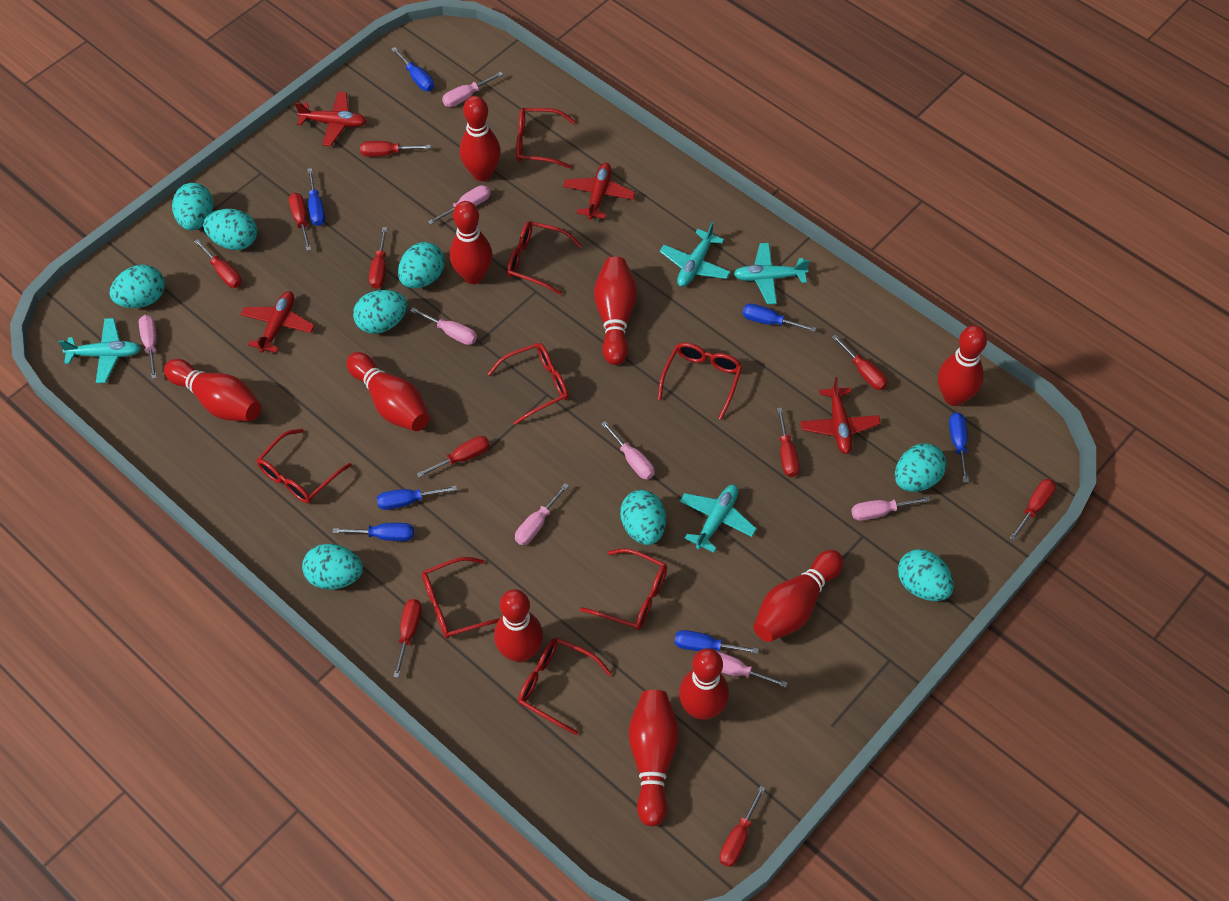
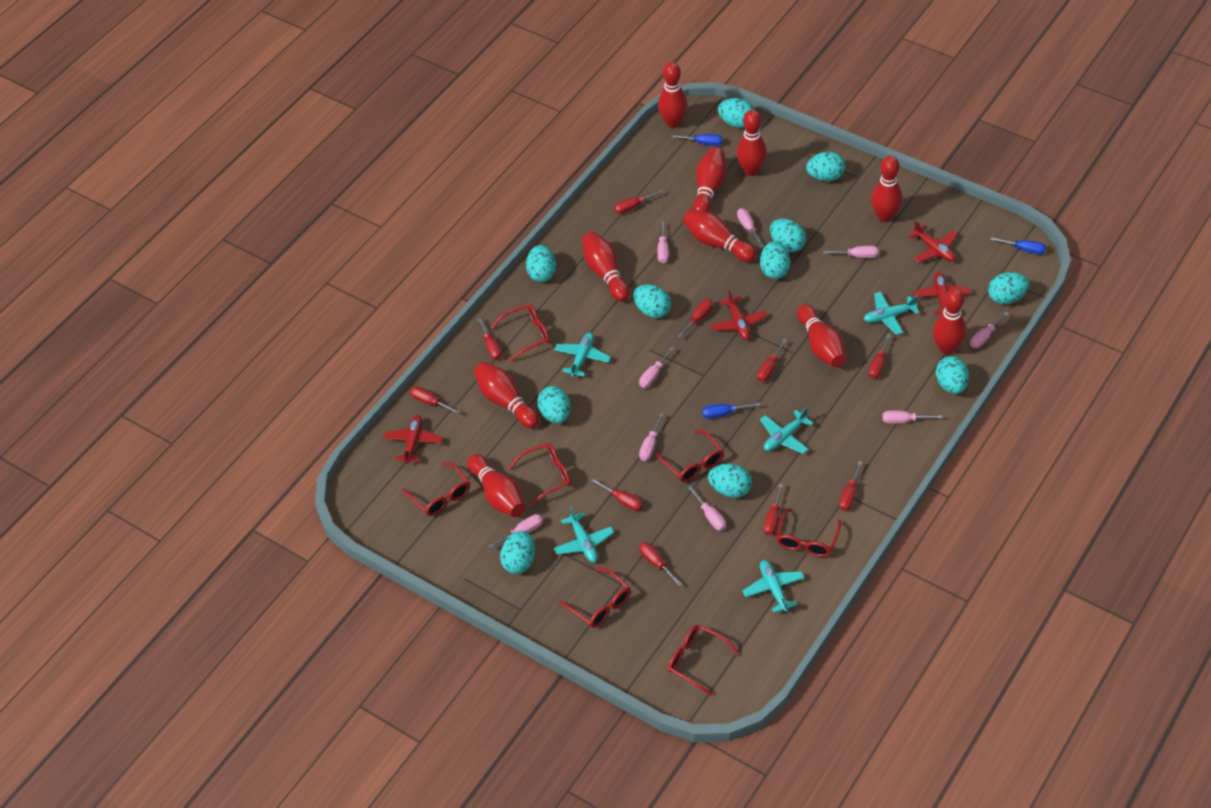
blue screwdriver: 7 -> 3
pink screwdriver: 8 -> 9
red glasses: 8 -> 7
turquoise egg: 9 -> 11
turquoise plane: 4 -> 5

